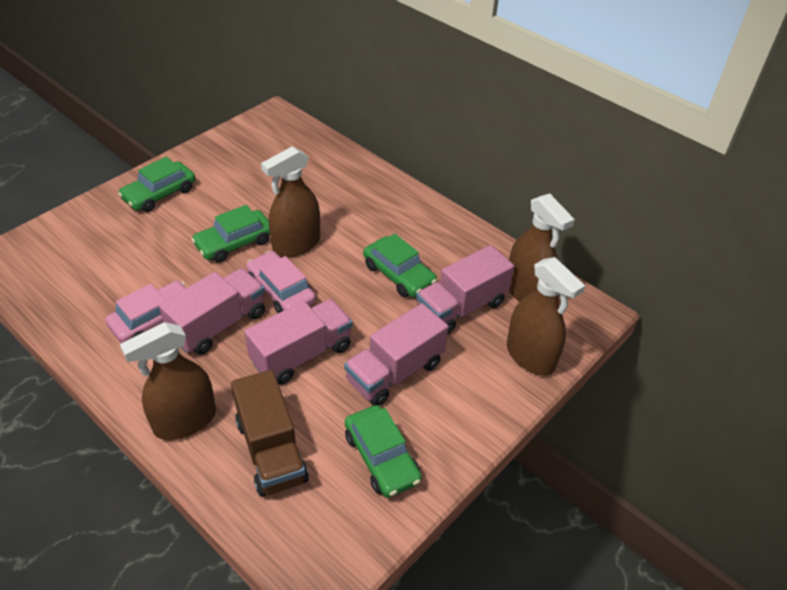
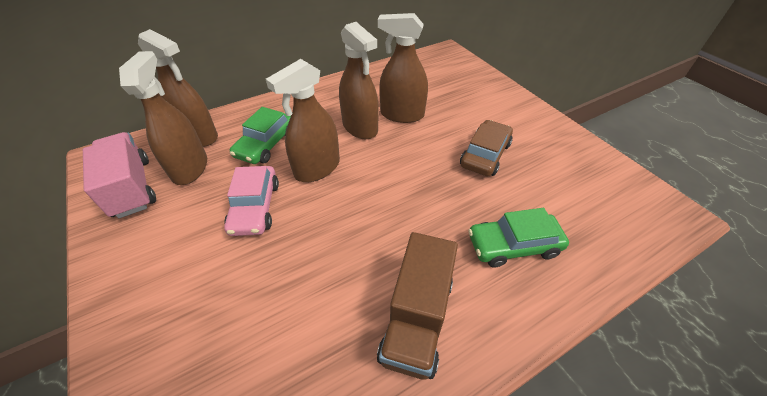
brown car: 0 -> 1
brown spray bottle: 4 -> 5
green car: 4 -> 2
pink car: 2 -> 1
pink truck: 4 -> 1

